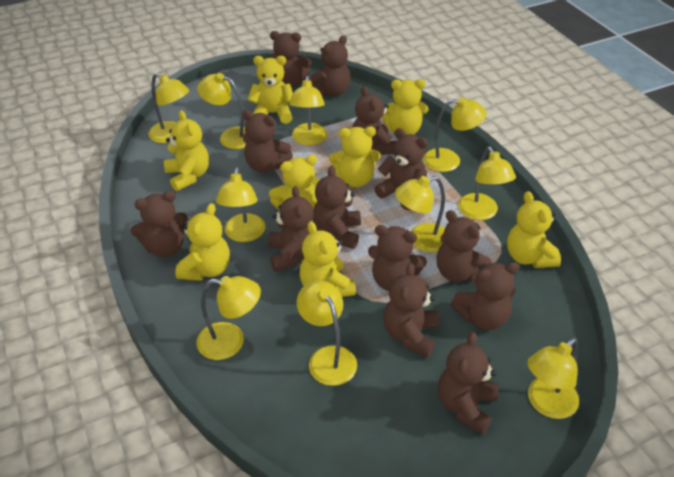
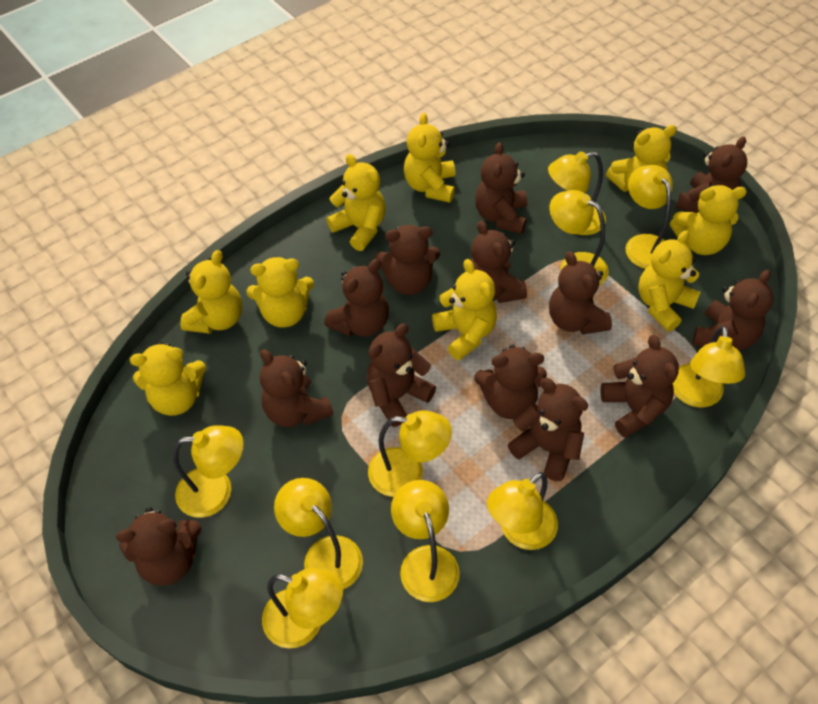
yellow teddy bear: 8 -> 9

